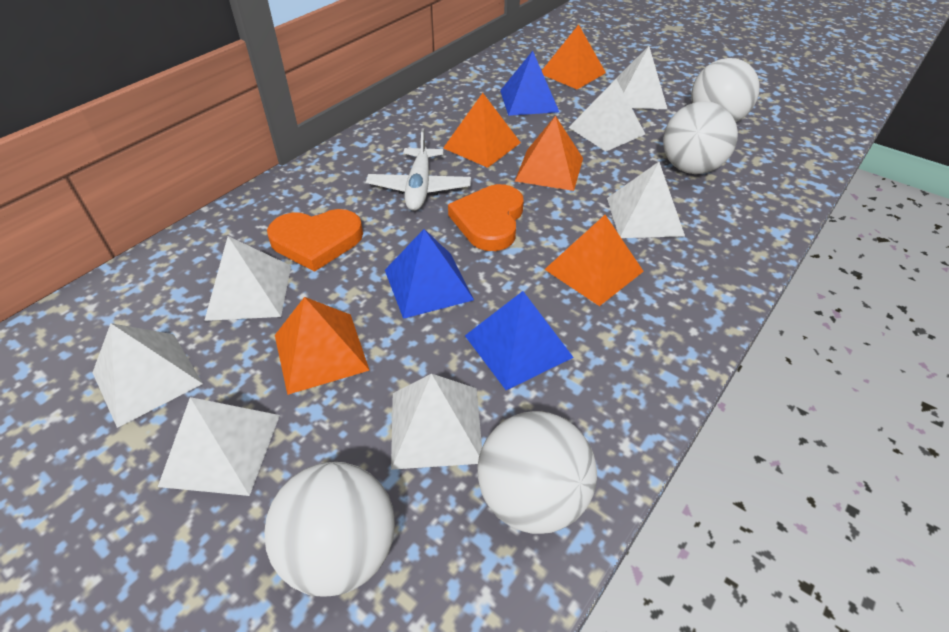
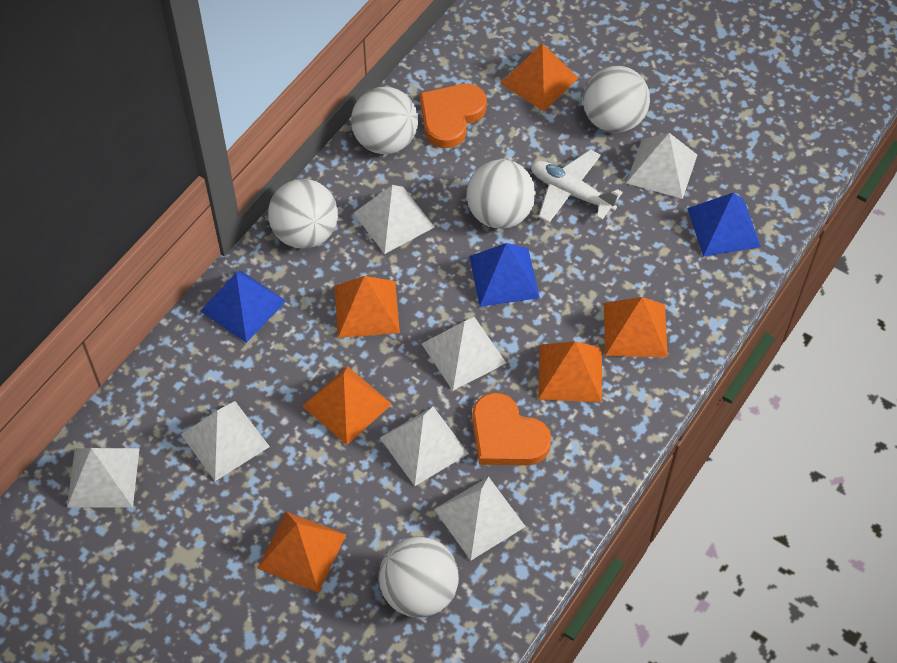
orange pyramid: 5 -> 6
white ball: 4 -> 5

